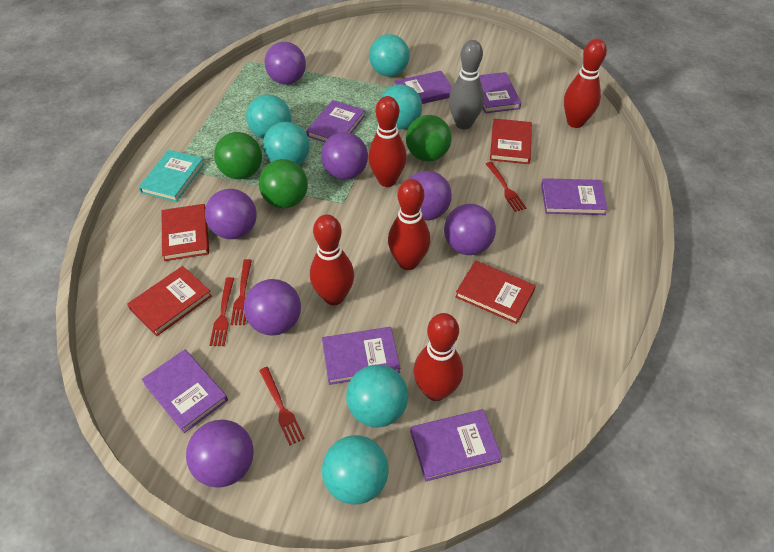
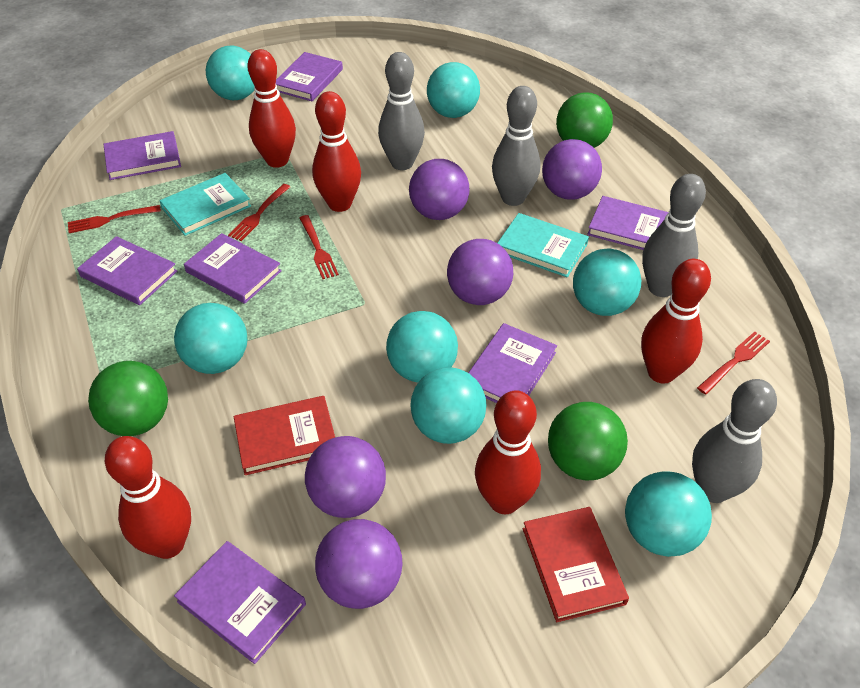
grey bowling pin: 1 -> 4
purple ball: 7 -> 5
red book: 4 -> 2
turquoise ball: 6 -> 7
turquoise book: 1 -> 2

